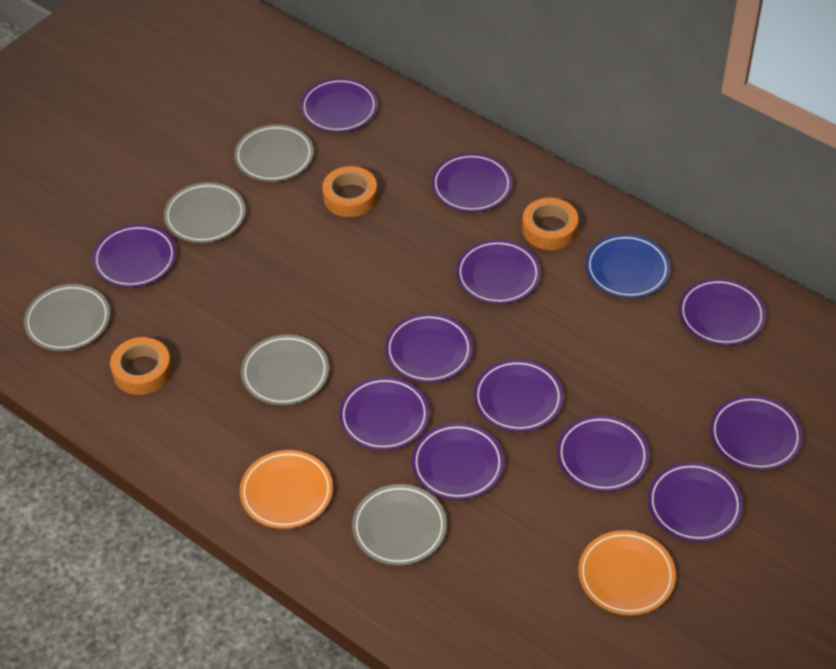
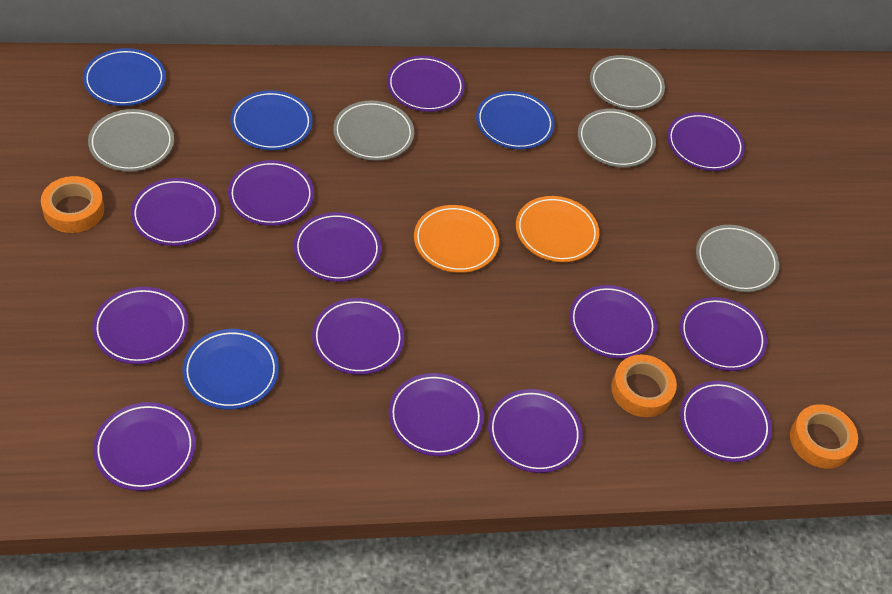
blue plate: 1 -> 4
purple plate: 12 -> 13

